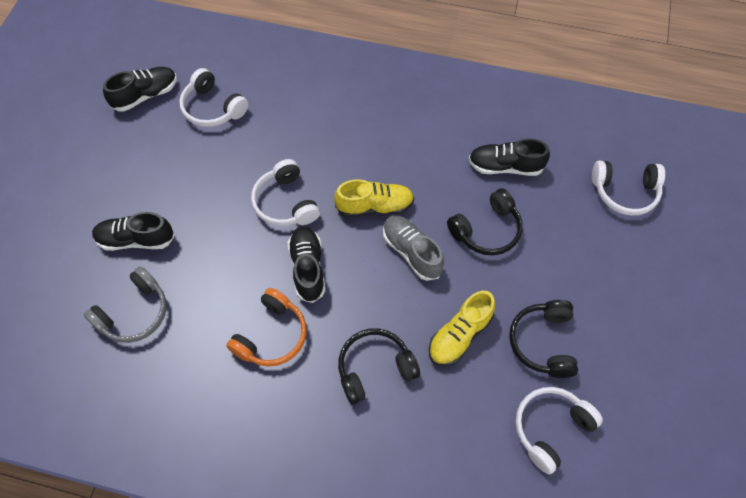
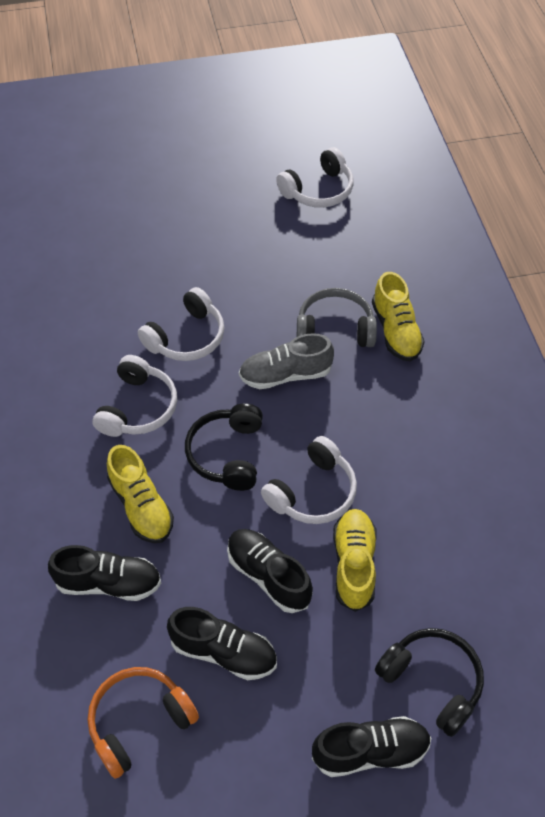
black headphones: 3 -> 2
yellow shoe: 2 -> 3

